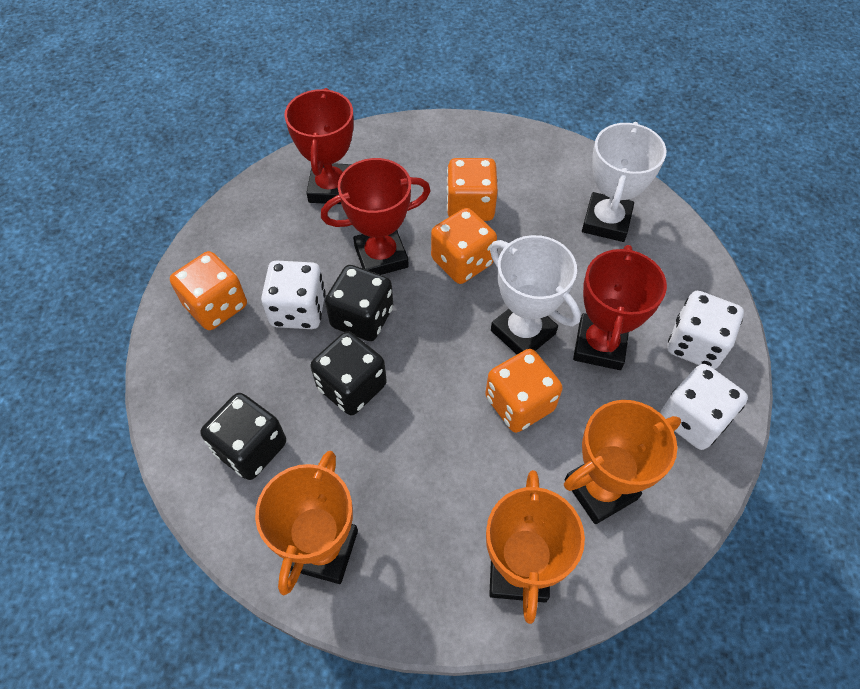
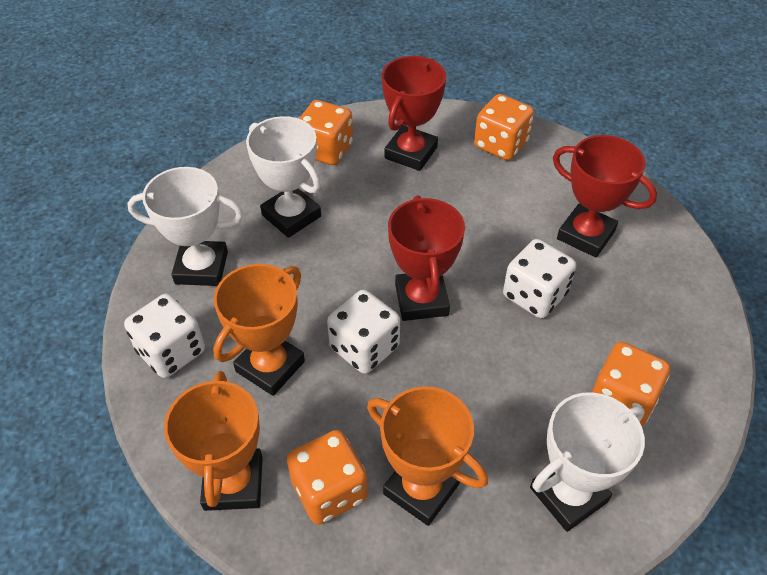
black dice: 3 -> 0
white trophy: 2 -> 3

